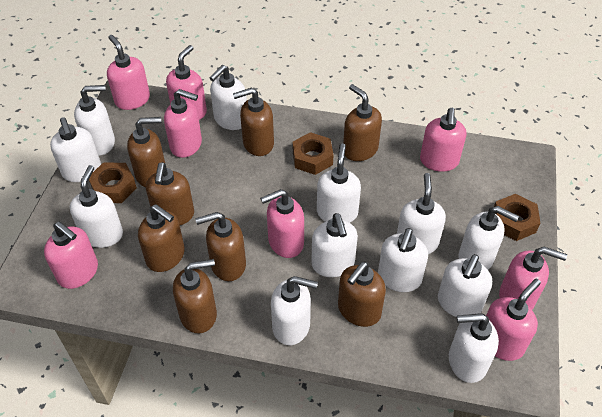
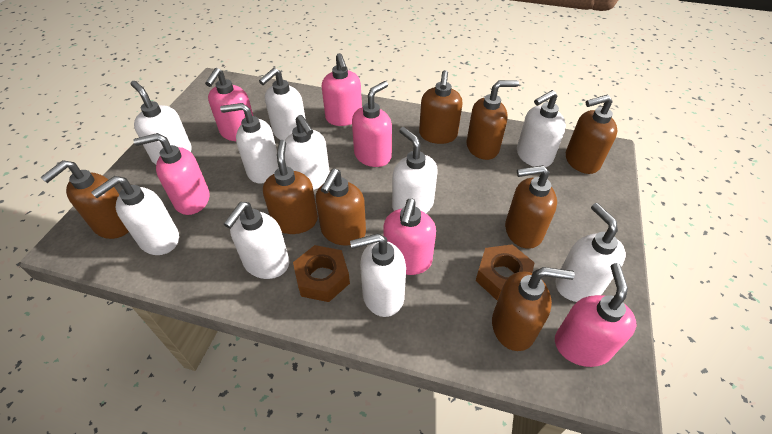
brown nut: 3 -> 2
pink soap dispenser: 8 -> 6
white soap dispenser: 12 -> 10

